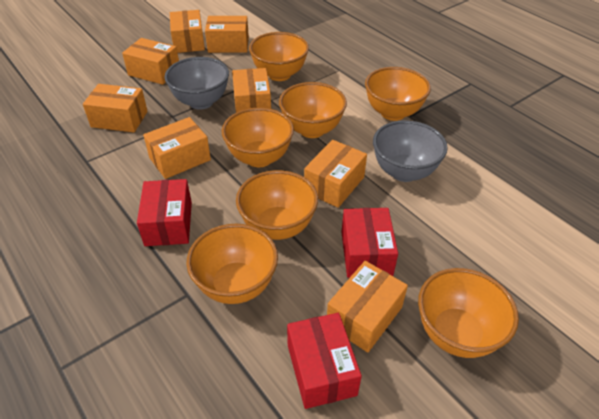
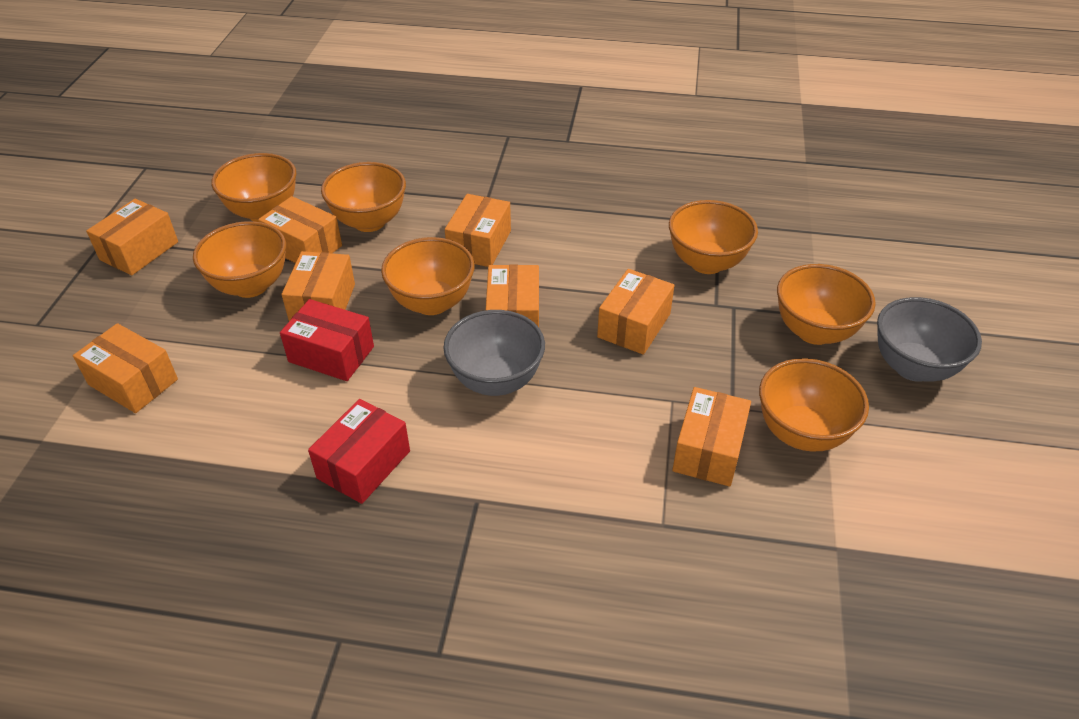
red box: 3 -> 2

